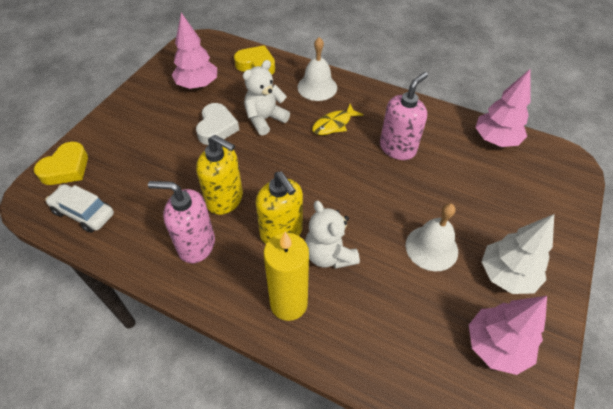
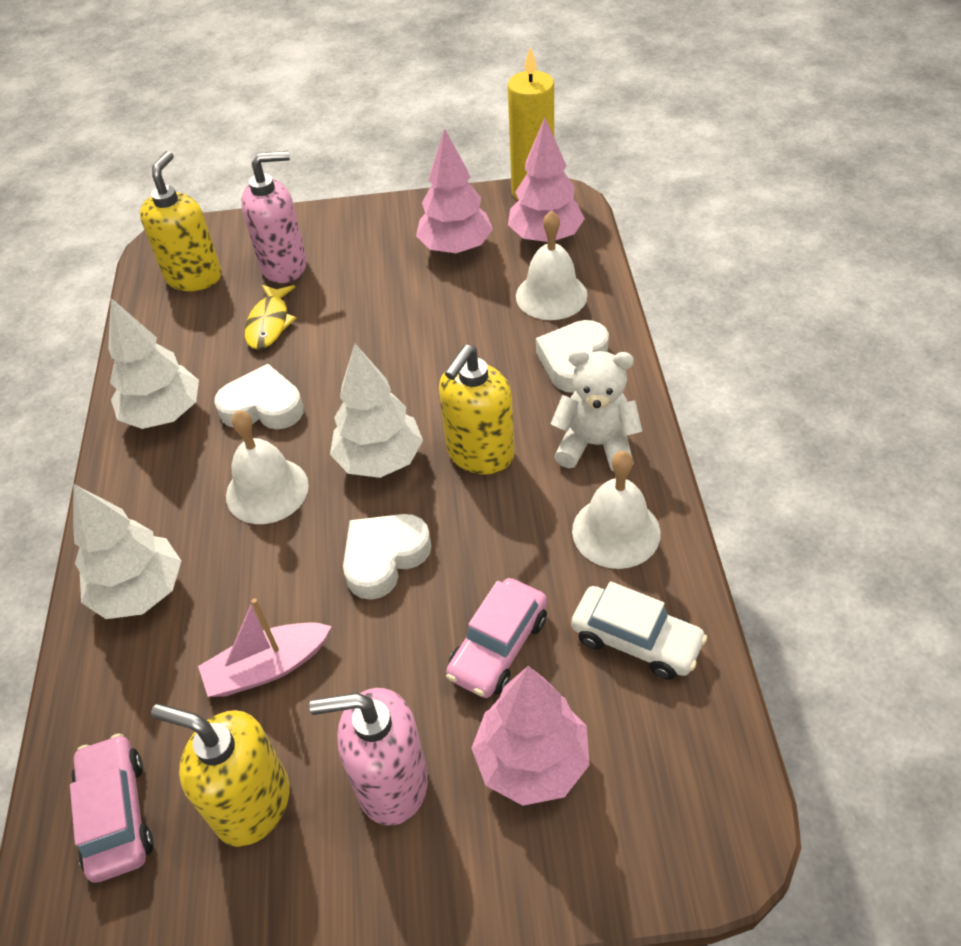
pink boat: 0 -> 1
pink car: 0 -> 2
white bell: 2 -> 3
white heart: 1 -> 3
white teddy bear: 2 -> 1
white tree: 1 -> 3
yellow heart: 2 -> 0
yellow soap dispenser: 2 -> 3

